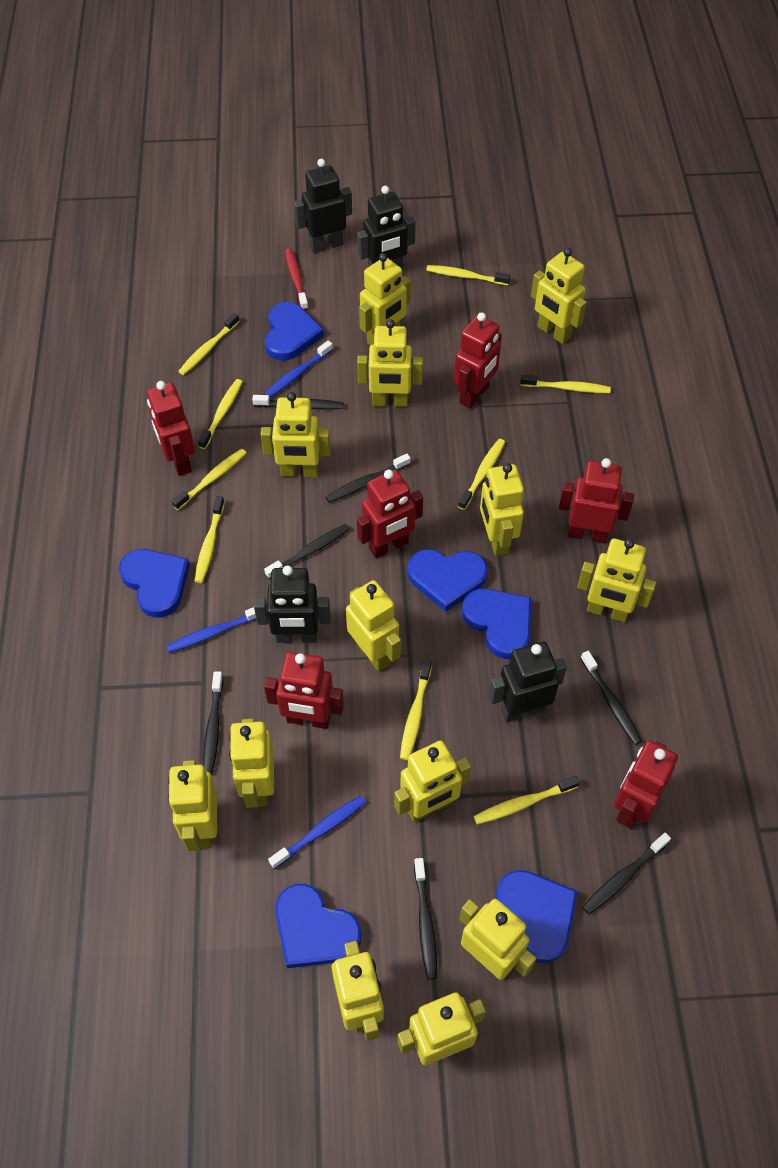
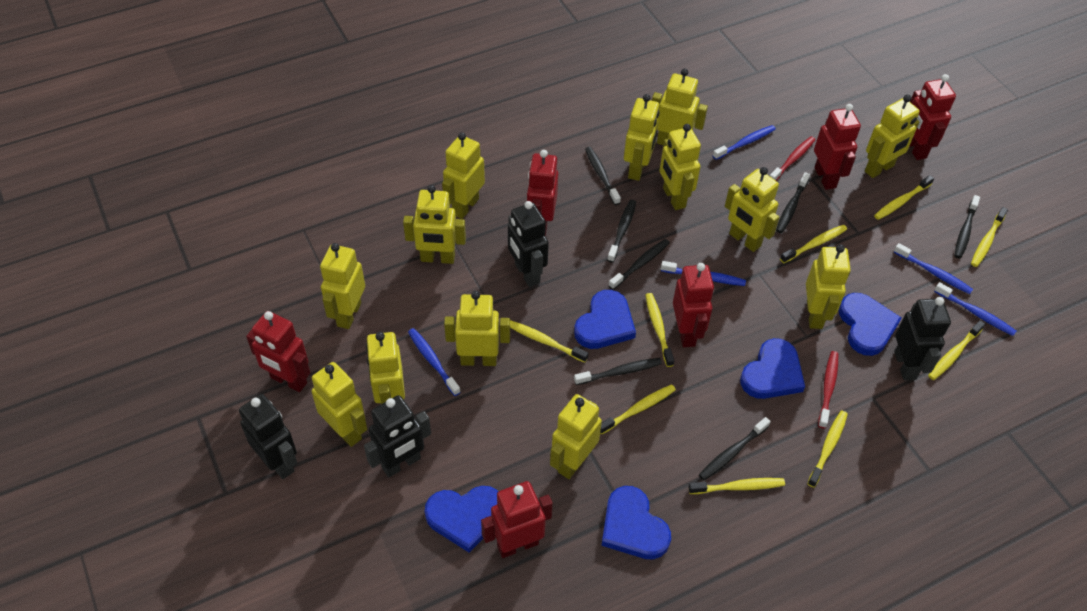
blue heart: 6 -> 5
blue toothbrush: 3 -> 5
red toothbrush: 1 -> 2

